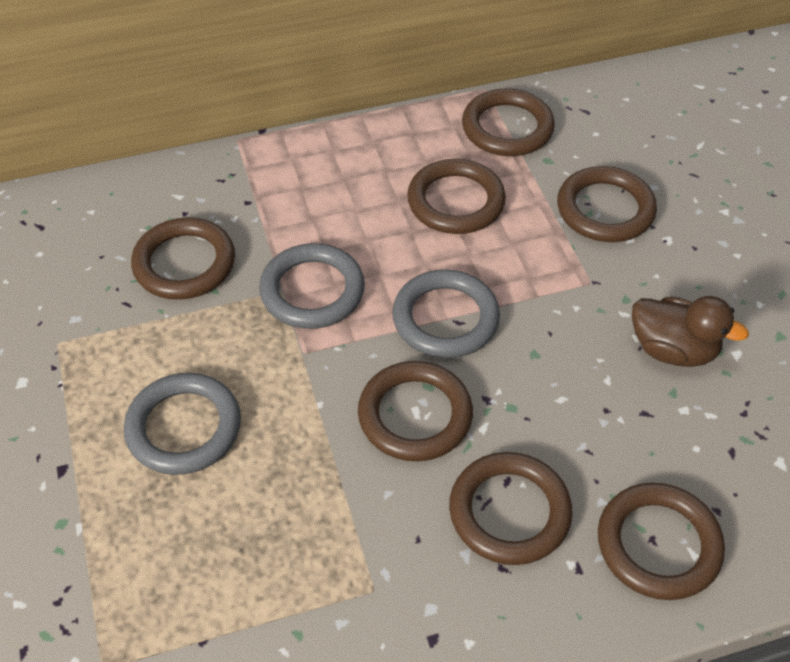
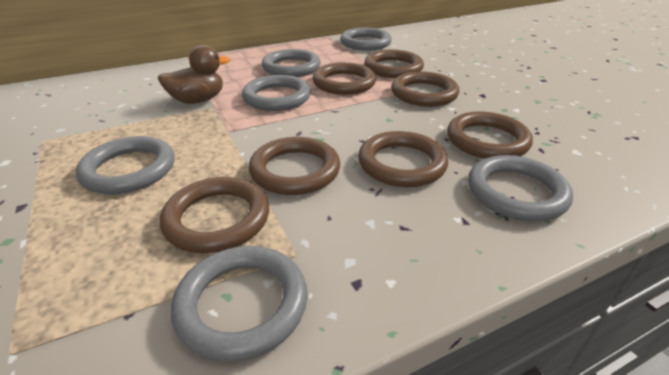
grey ring: 3 -> 6

